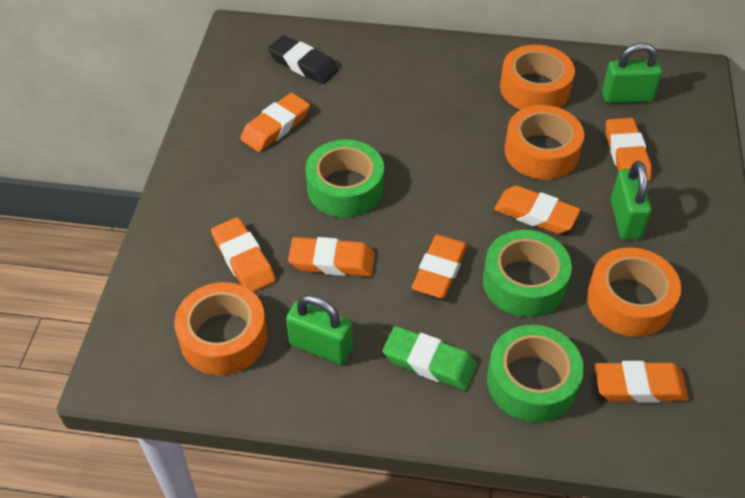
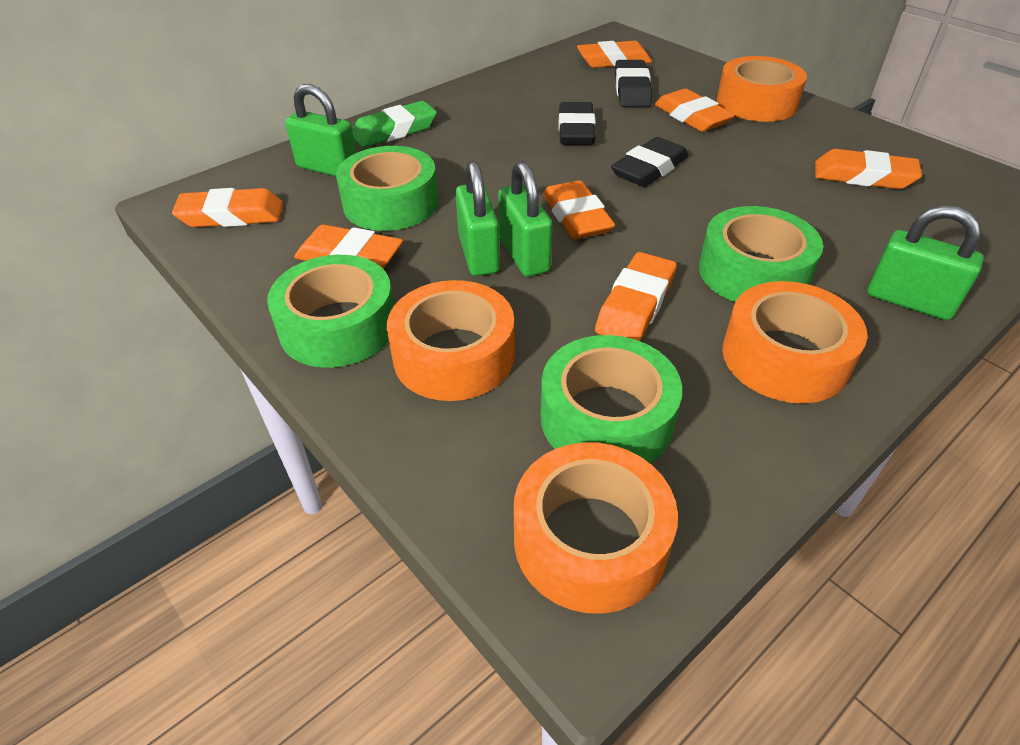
black eraser: 1 -> 3
green padlock: 3 -> 4
green tape: 3 -> 4

